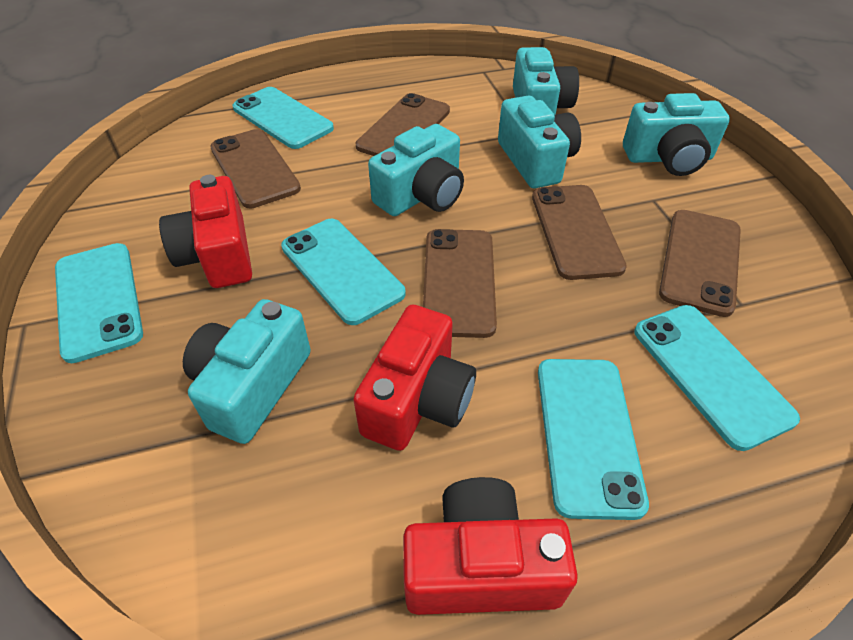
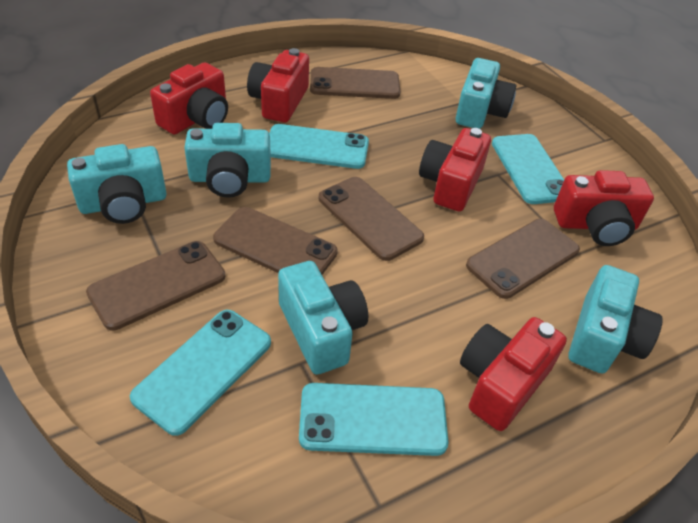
red camera: 3 -> 5
turquoise phone: 5 -> 4

